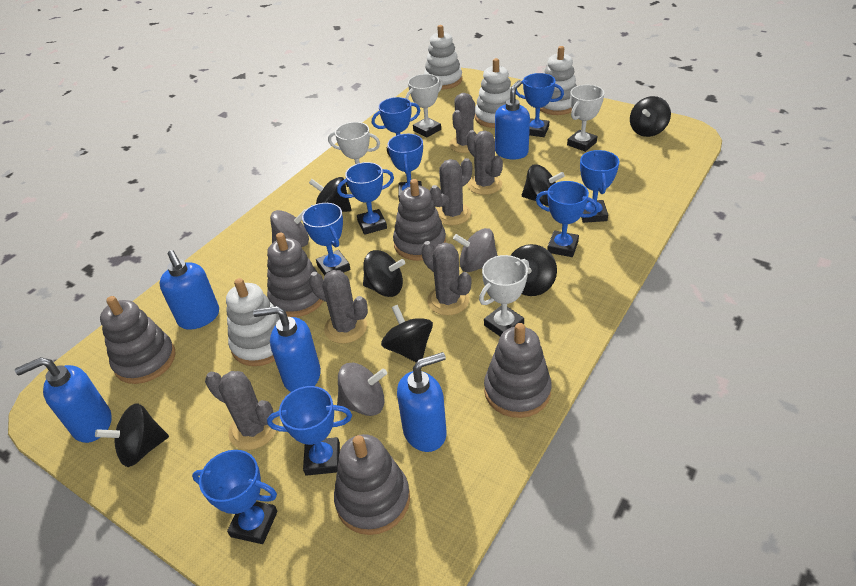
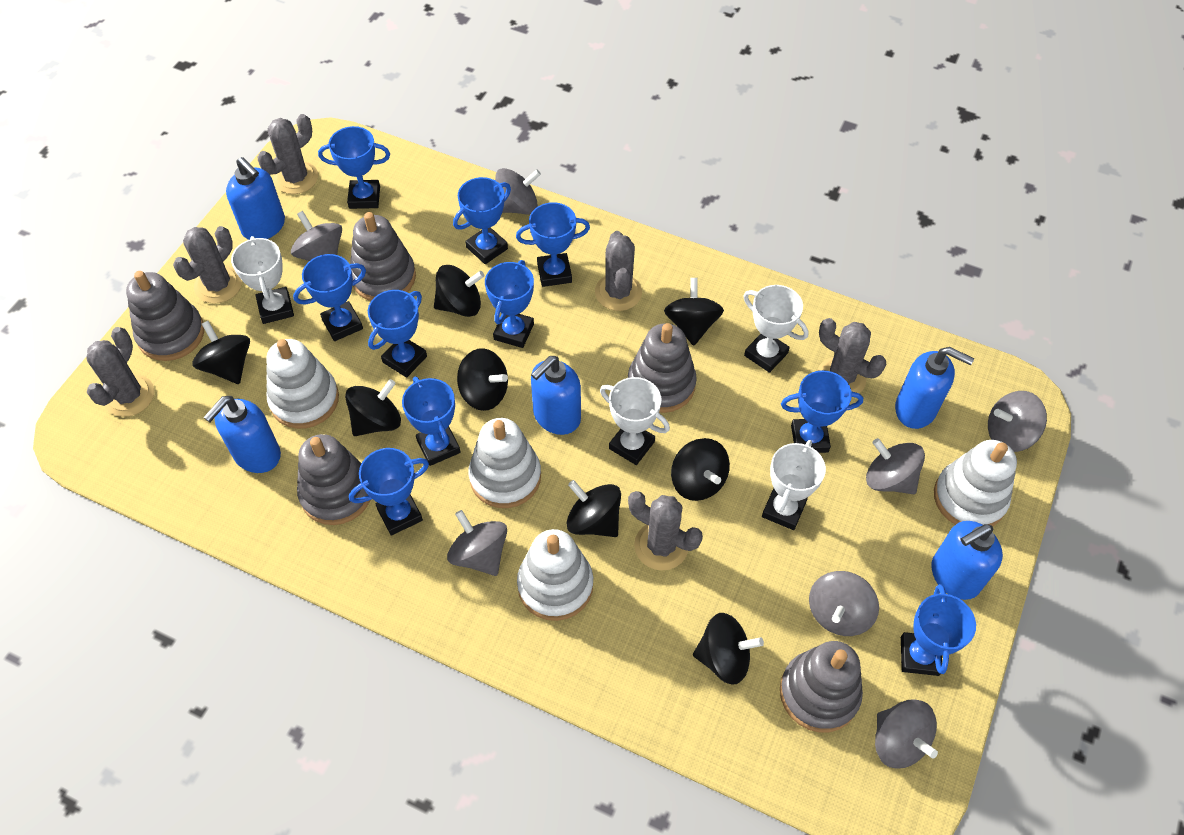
black spinning top: 7 -> 8
blue trophy: 9 -> 10
grey spinning top: 3 -> 7

